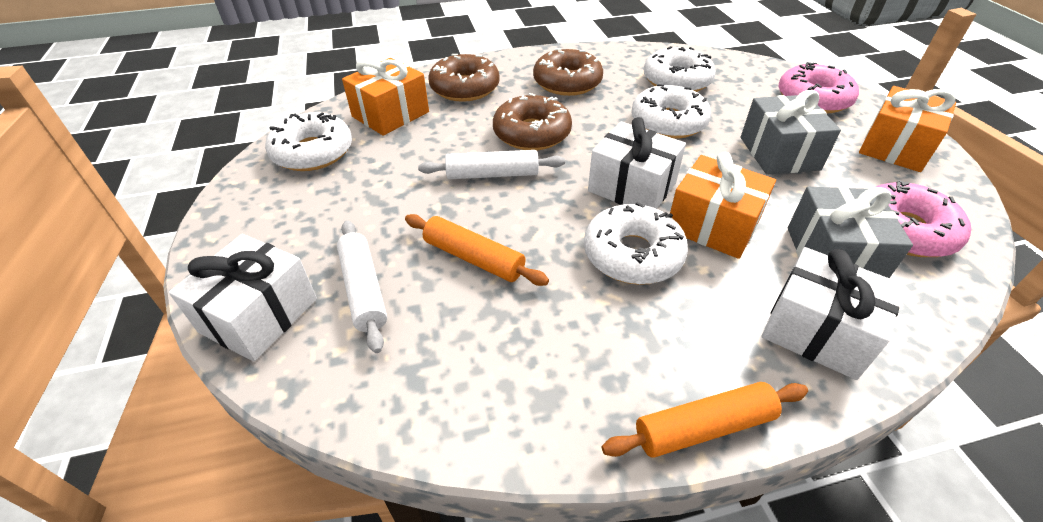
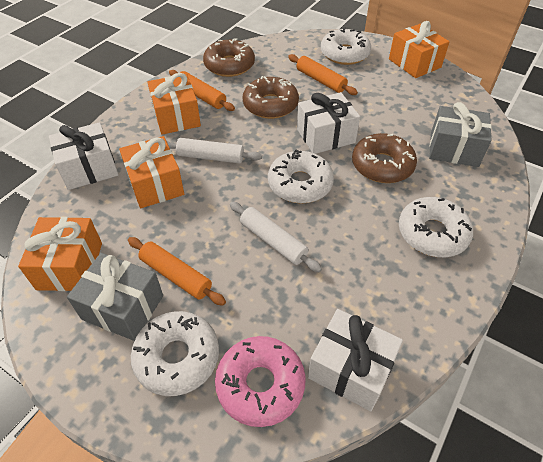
orange gift: 3 -> 4
orange rolling pin: 2 -> 3
pink donut: 2 -> 1

